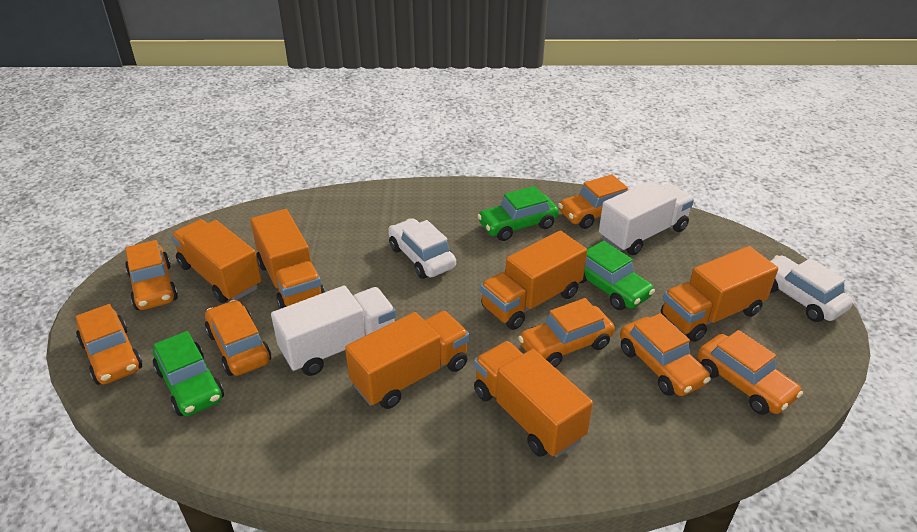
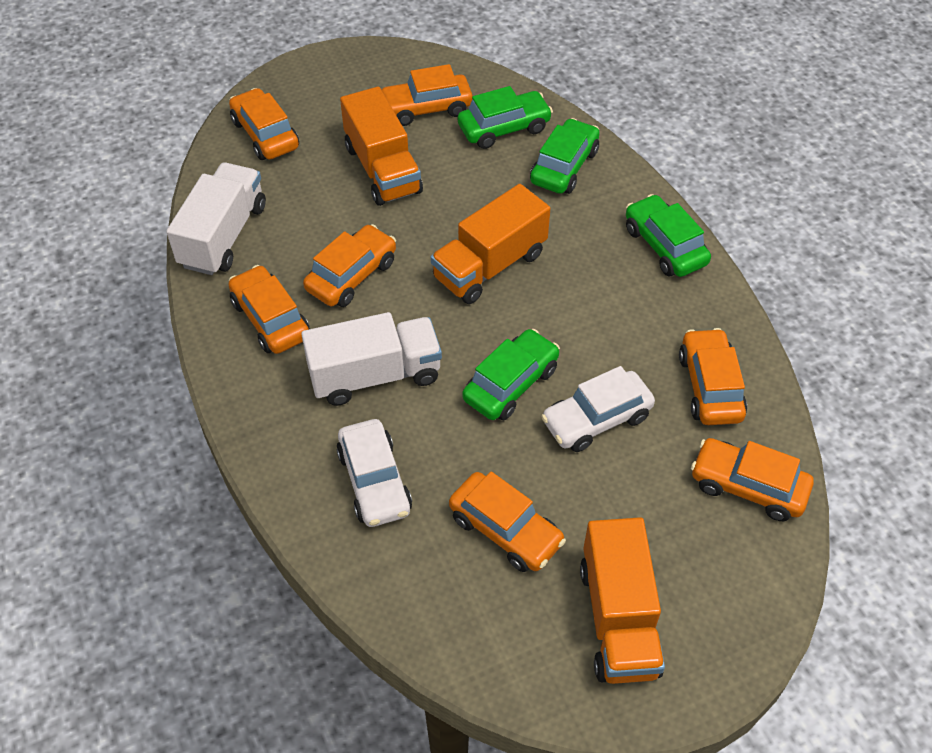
green car: 3 -> 4
orange truck: 6 -> 3

